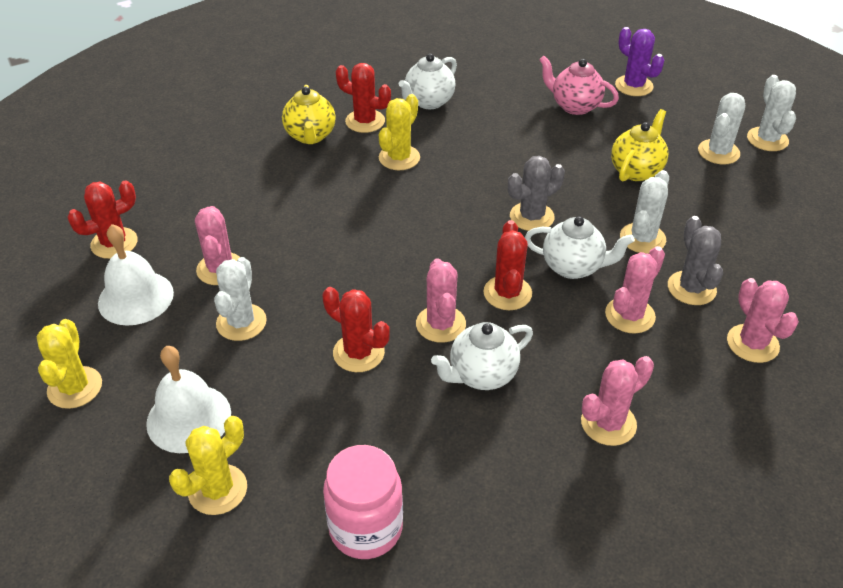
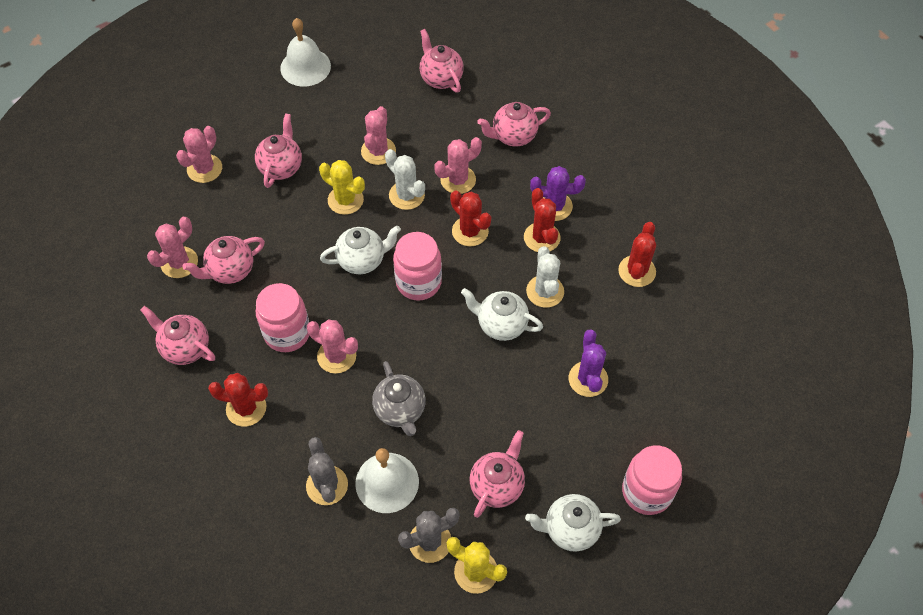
grey teapot: 0 -> 1
pink jar: 1 -> 3
pink teapot: 1 -> 6
purple cactus: 1 -> 2
white cactus: 4 -> 2
yellow cactus: 3 -> 2
yellow teapot: 2 -> 0

